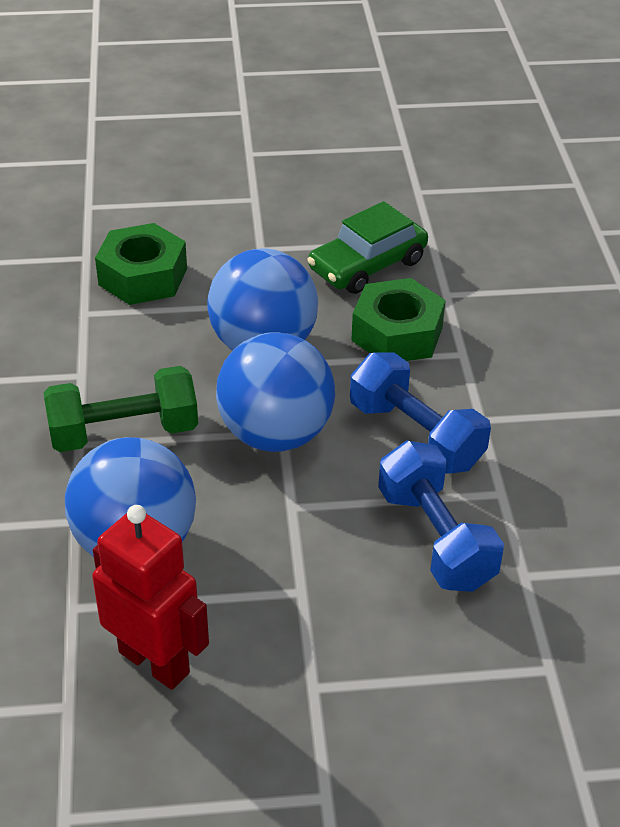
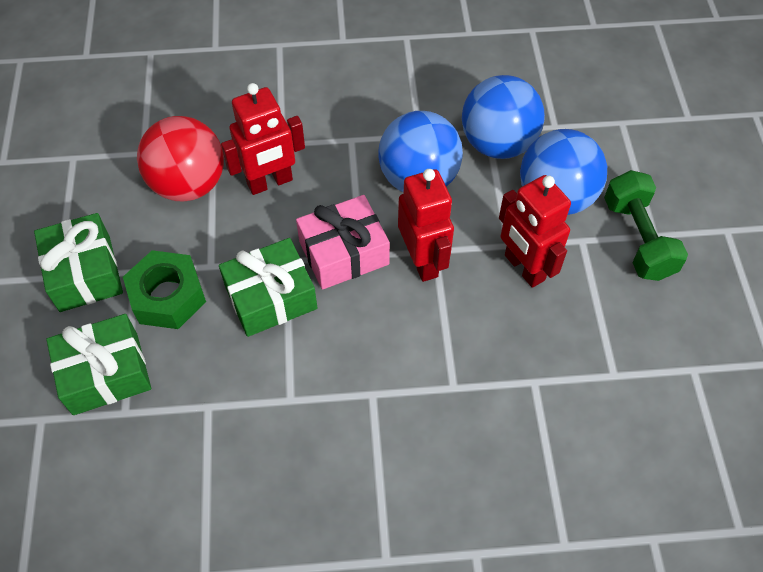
blue dumbbell: 2 -> 0
green car: 1 -> 0
green gift: 0 -> 3
green nut: 2 -> 1
pink gift: 0 -> 1
red ball: 0 -> 1
red robot: 1 -> 3

